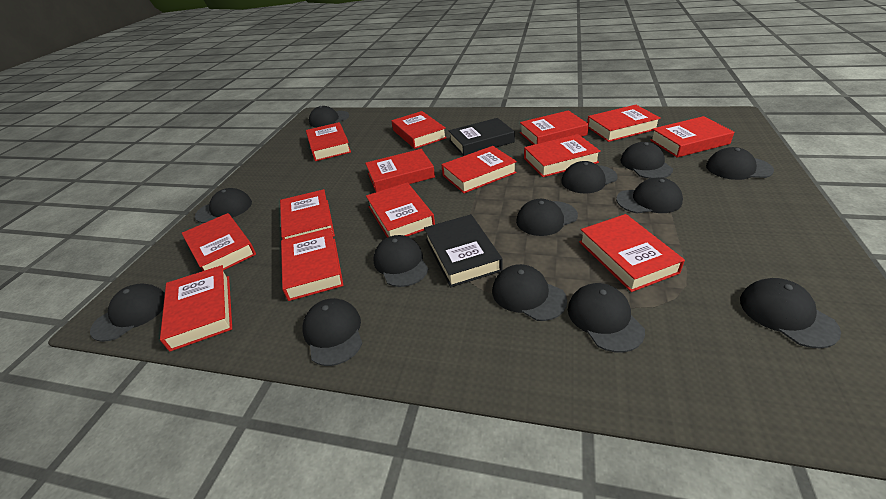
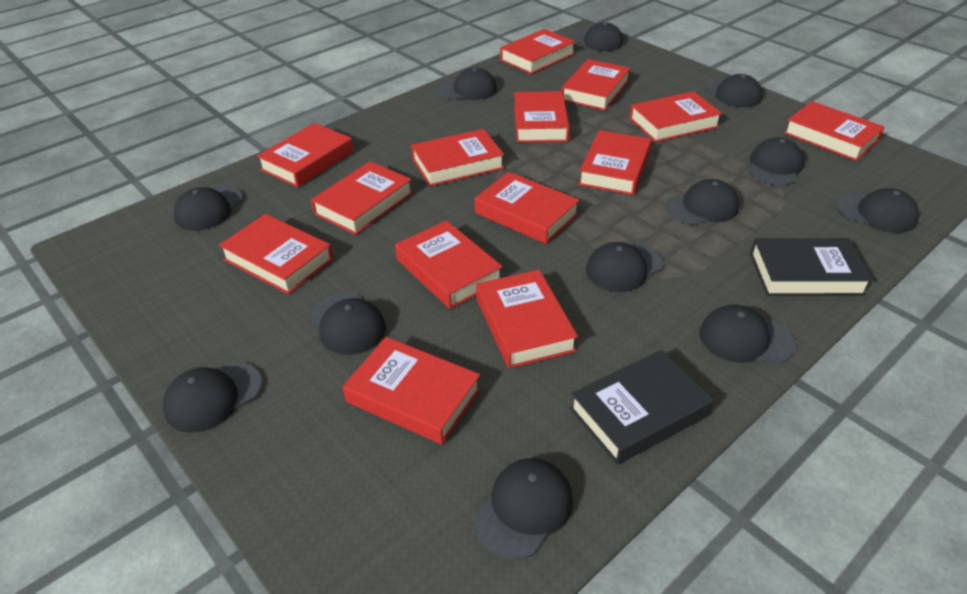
black cap: 13 -> 12

